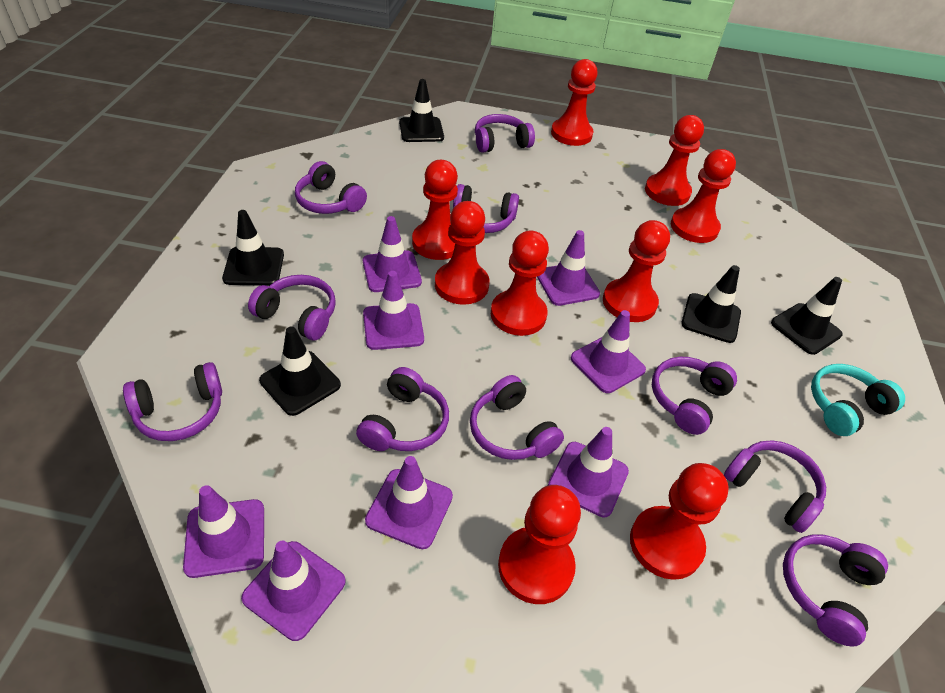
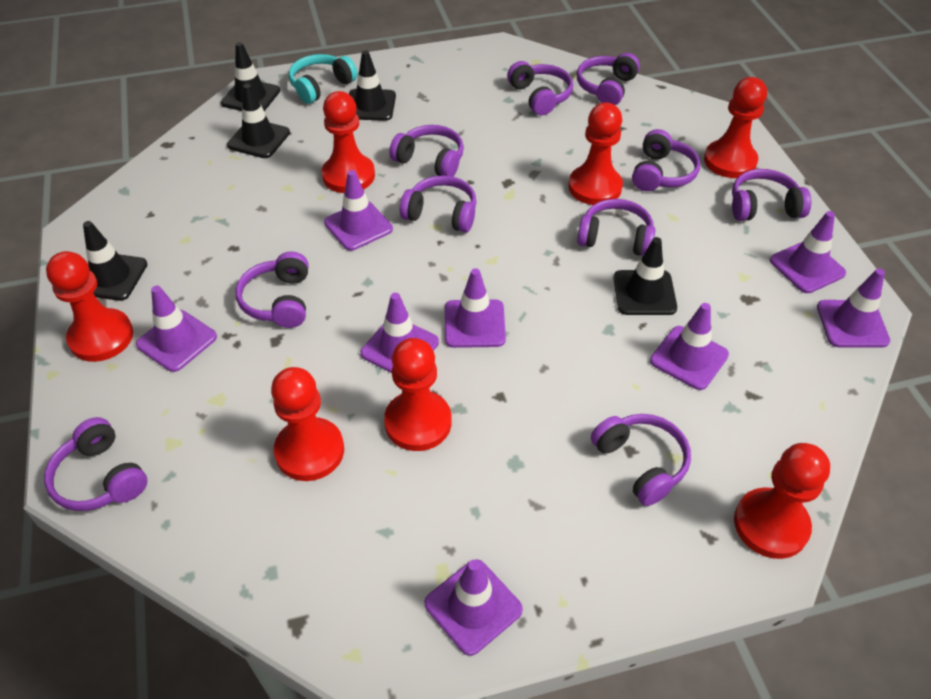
red pawn: 9 -> 7

